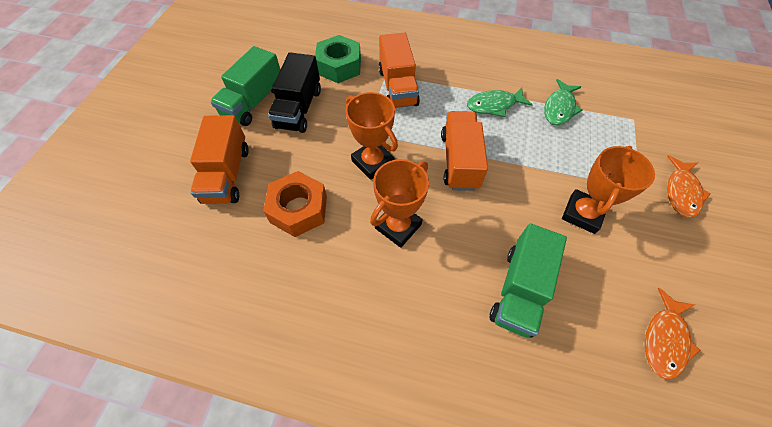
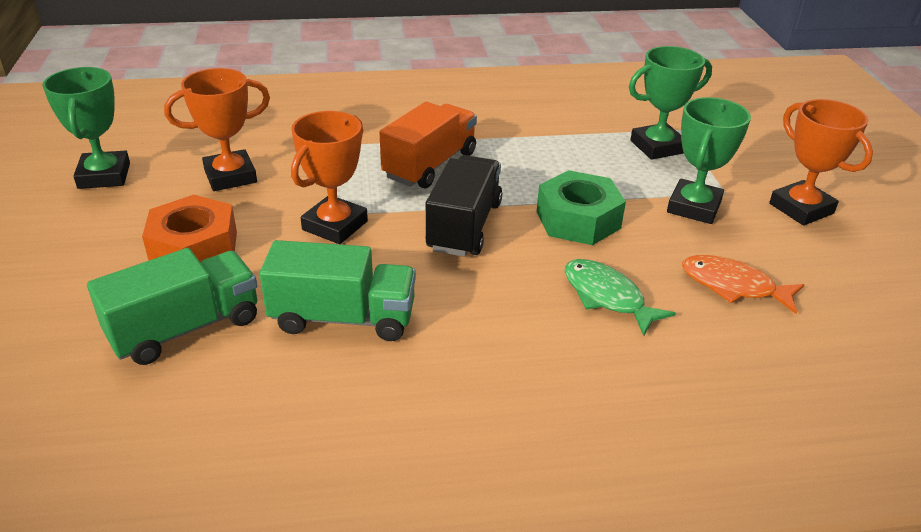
green fish: 2 -> 1
green trophy: 0 -> 3
orange fish: 2 -> 1
orange truck: 3 -> 1

